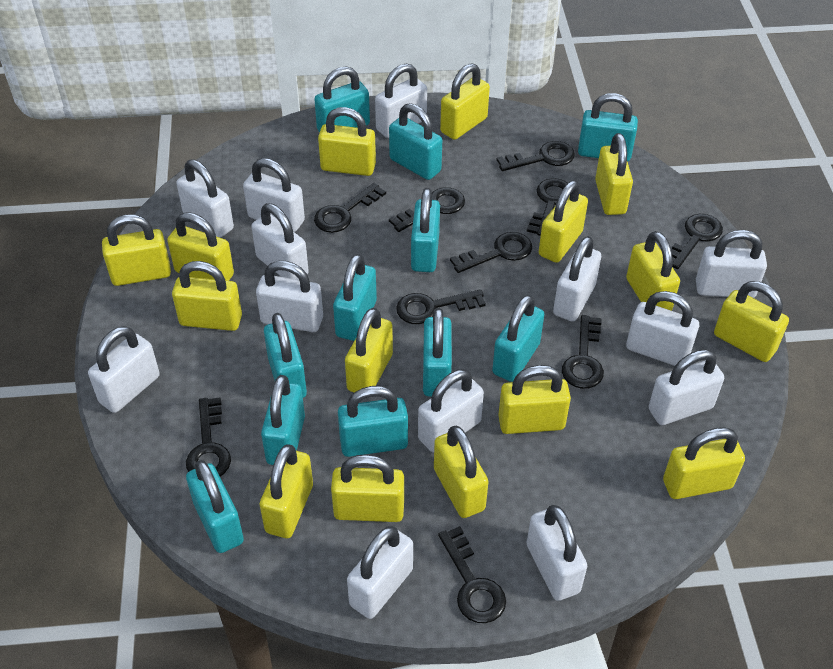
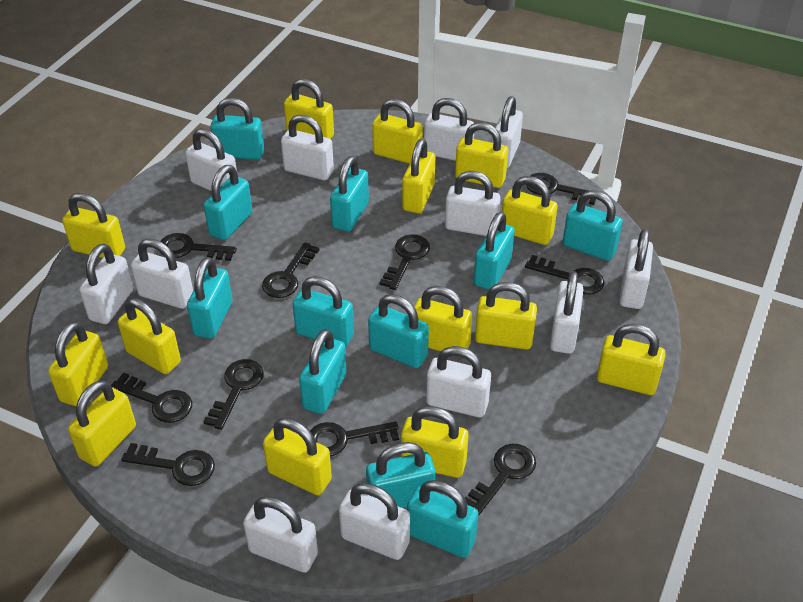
white padlock: 13 -> 12
yellow padlock: 15 -> 14

